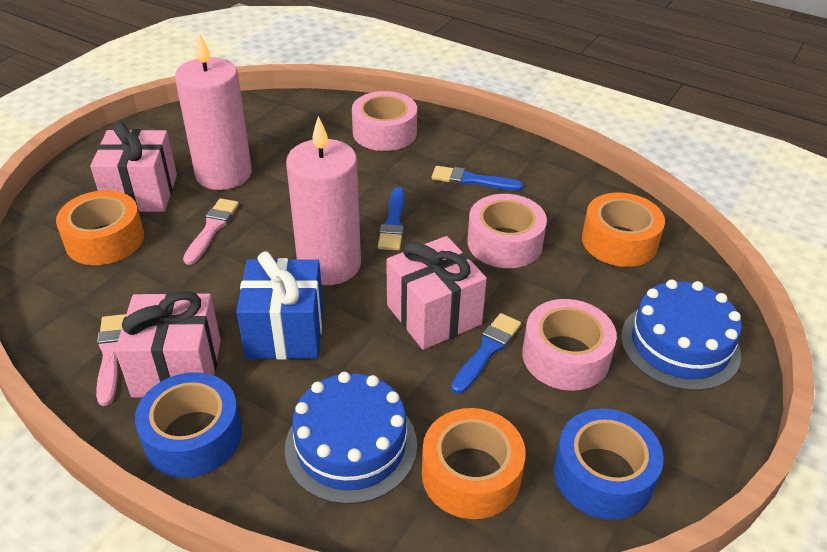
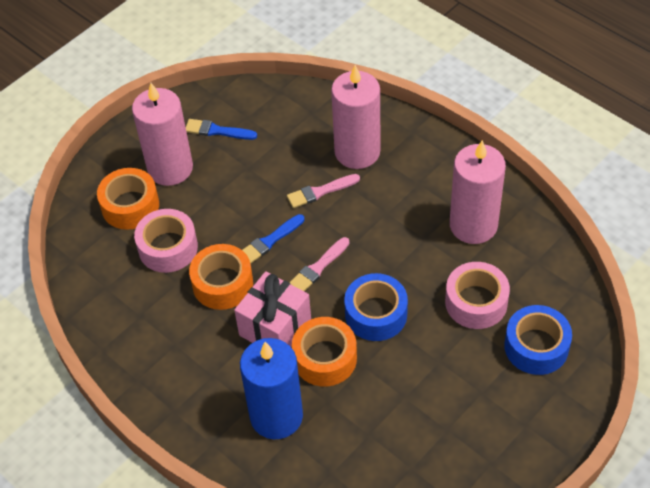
blue brush: 3 -> 2
blue cake: 2 -> 0
blue candle: 0 -> 1
blue gift: 1 -> 0
pink candle: 2 -> 3
pink gift: 3 -> 1
pink tape: 3 -> 2

